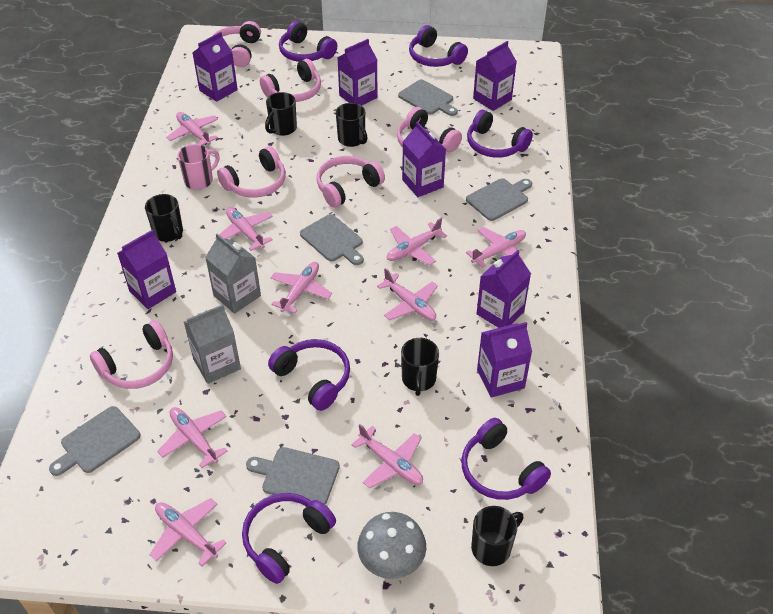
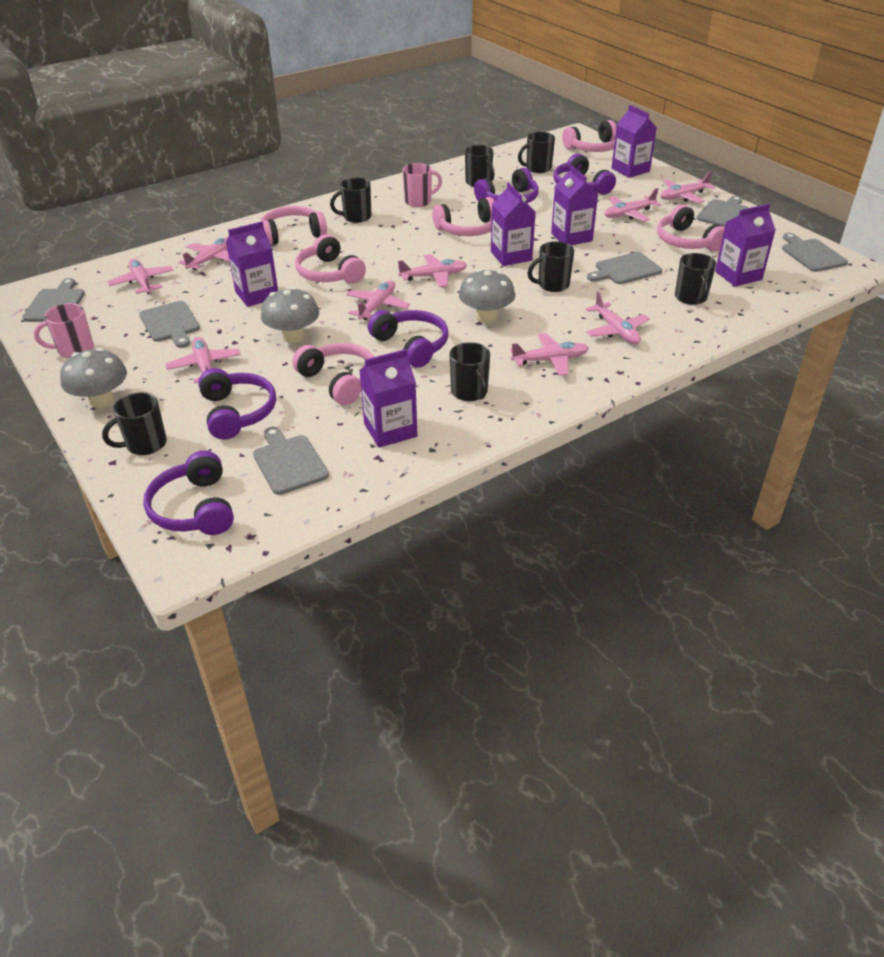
black mug: 5 -> 7
grey carton: 2 -> 0
grey cutting board: 5 -> 6
grey mushroom: 1 -> 3
pink mug: 1 -> 2
purple carton: 7 -> 6
purple headphones: 6 -> 5

